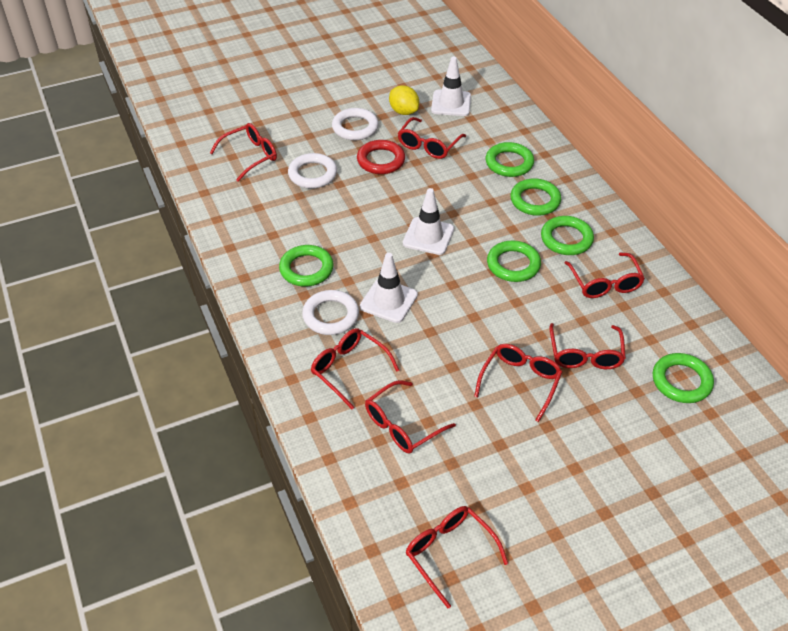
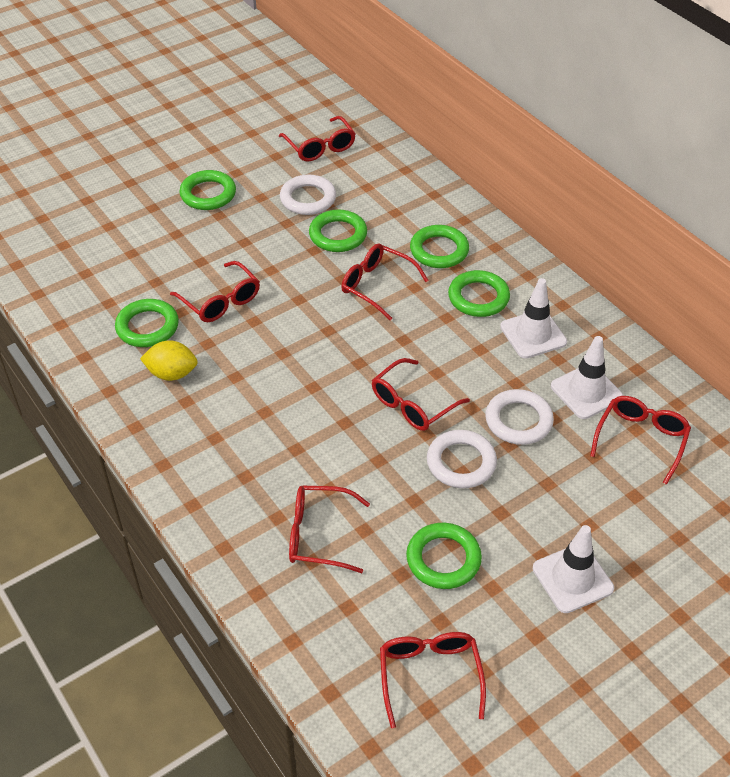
red glasses: 8 -> 7
red ring: 1 -> 0

